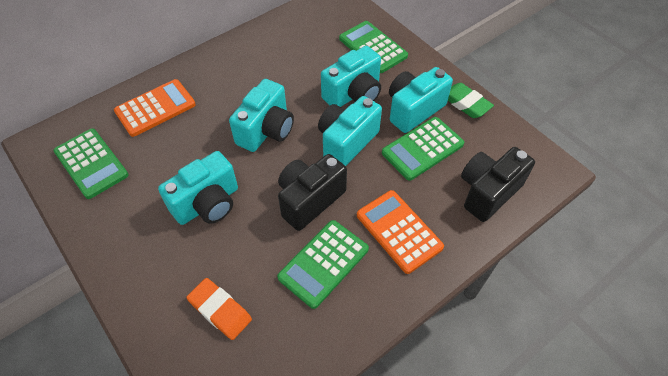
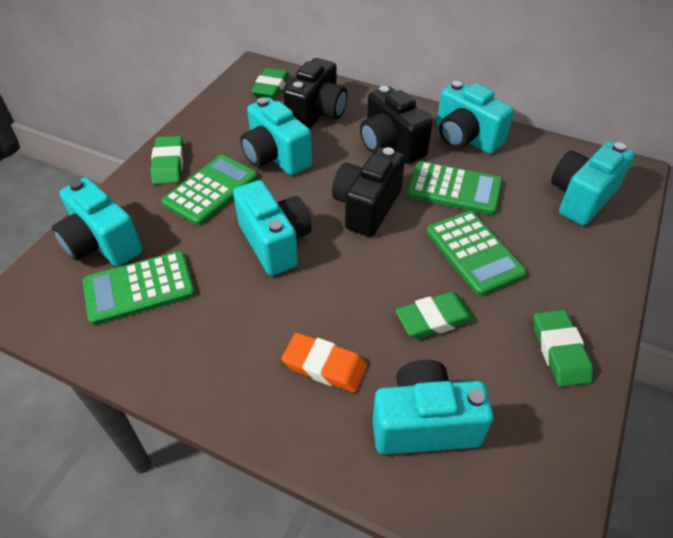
black camera: 2 -> 3
green eraser: 1 -> 4
orange calculator: 2 -> 0
turquoise camera: 5 -> 6

